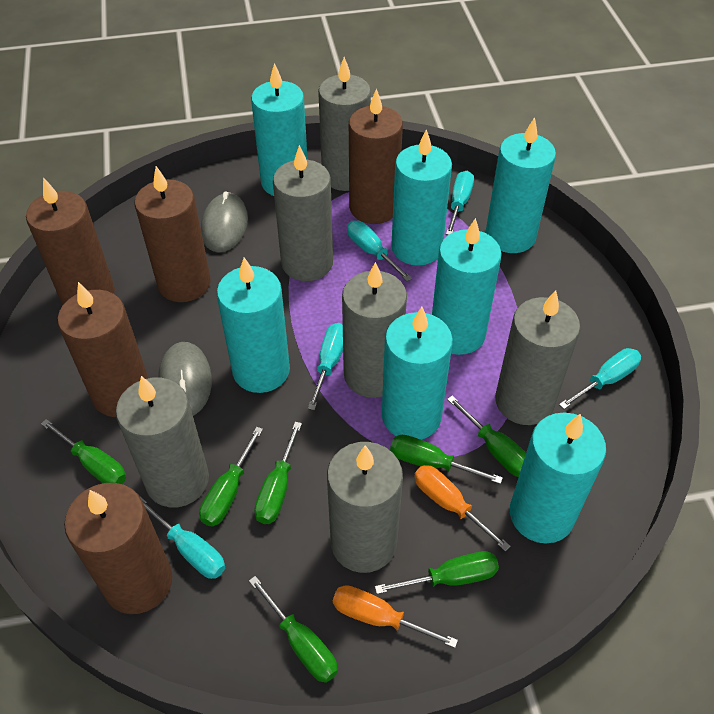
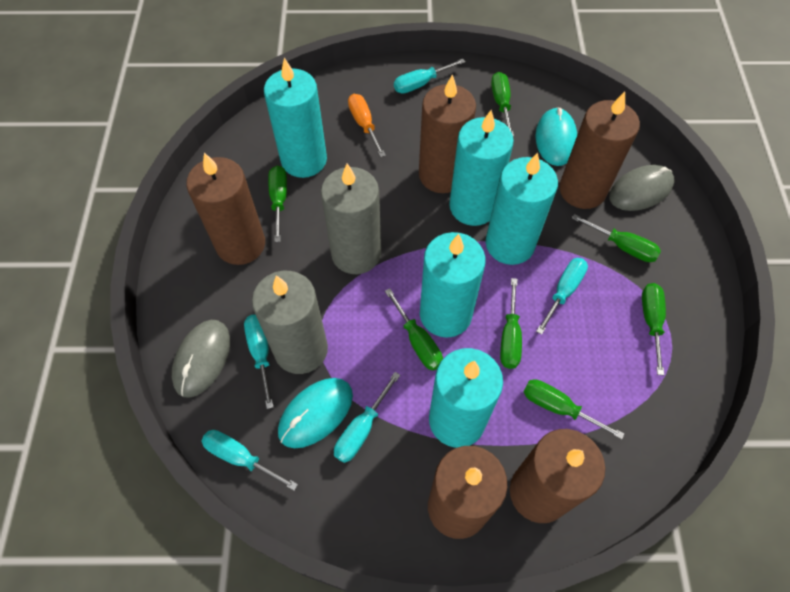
grey candle: 6 -> 2
orange screwdriver: 2 -> 1
turquoise candle: 7 -> 5
turquoise mouse: 0 -> 2

